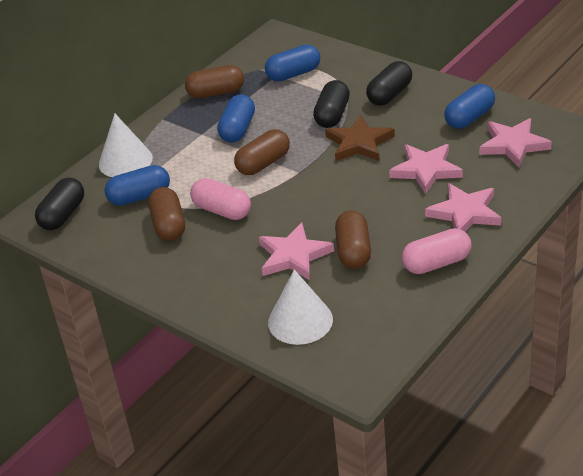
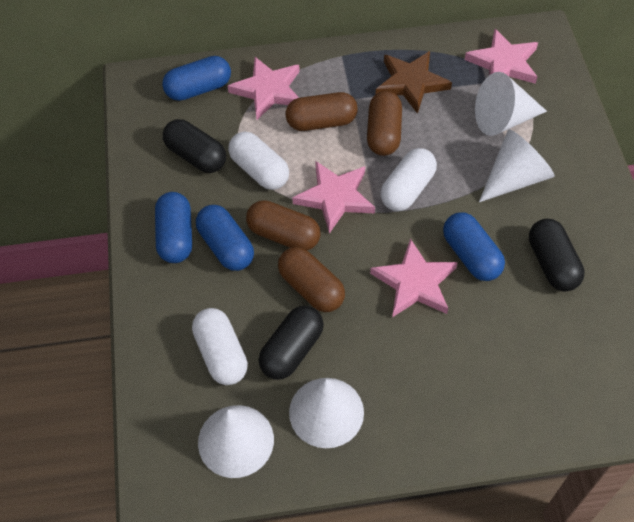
pink capsule: 2 -> 0
white capsule: 0 -> 3
white cone: 2 -> 4

